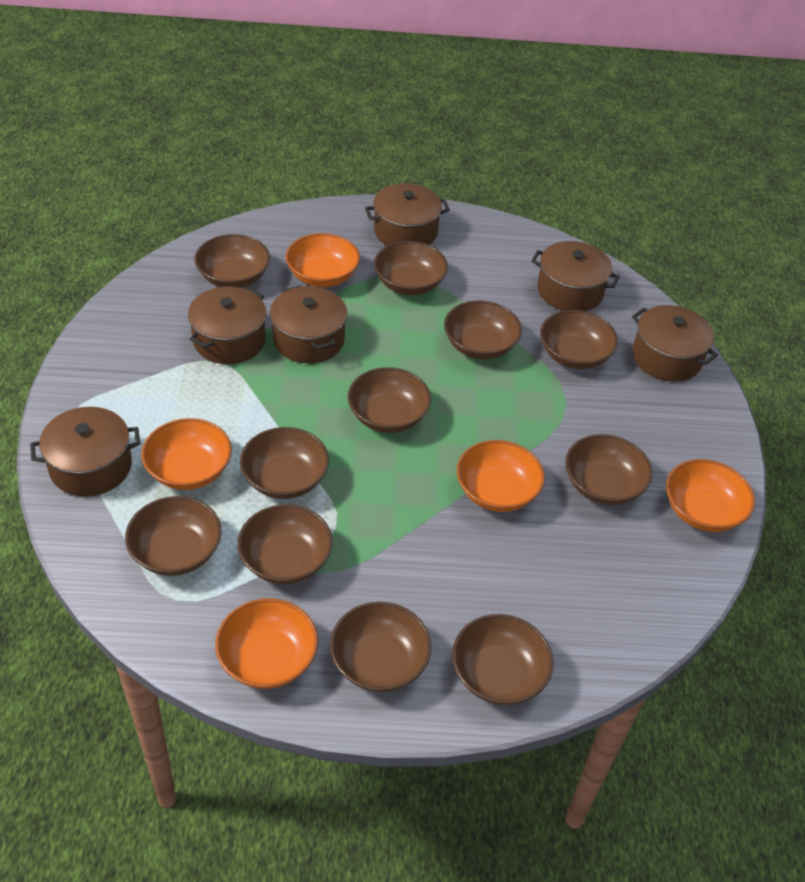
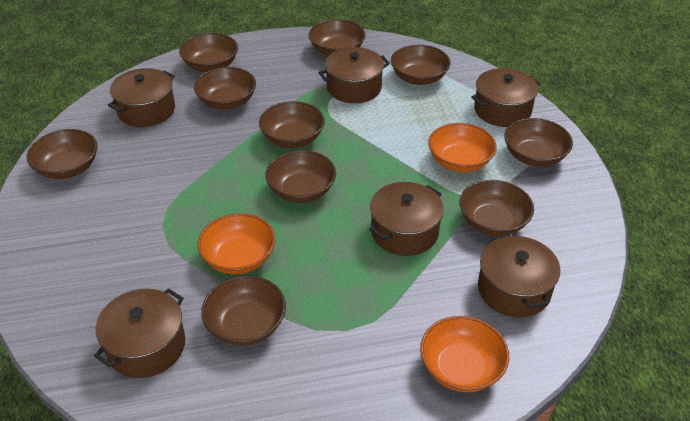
brown bowl: 11 -> 10
orange bowl: 5 -> 3

